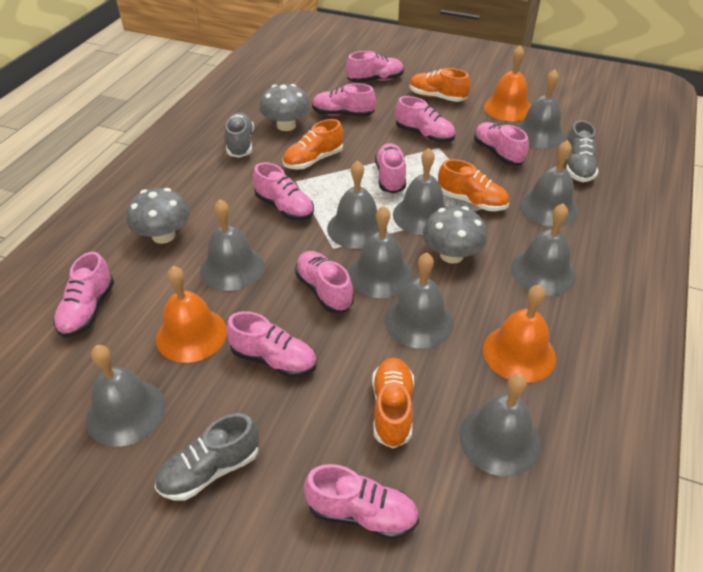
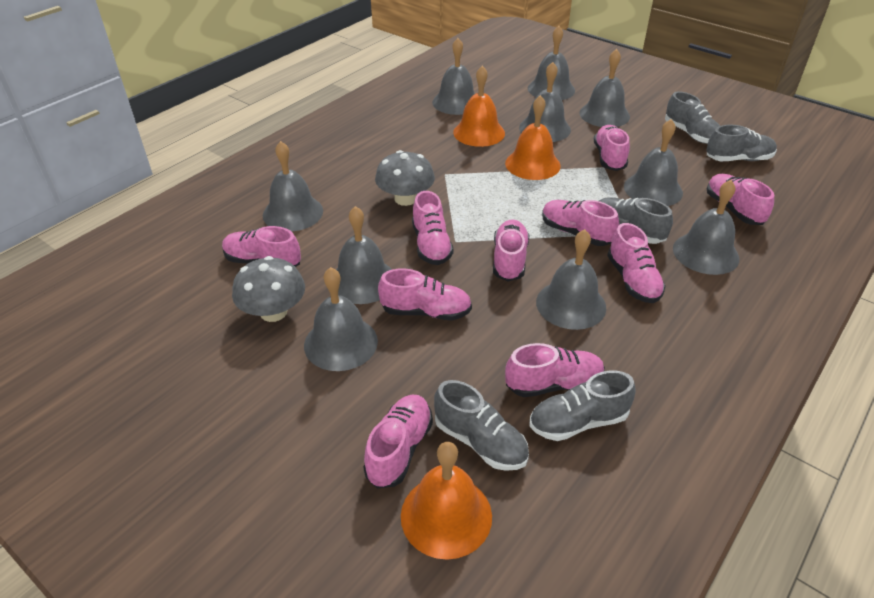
grey mushroom: 3 -> 2
grey shoe: 3 -> 5
orange shoe: 4 -> 0

